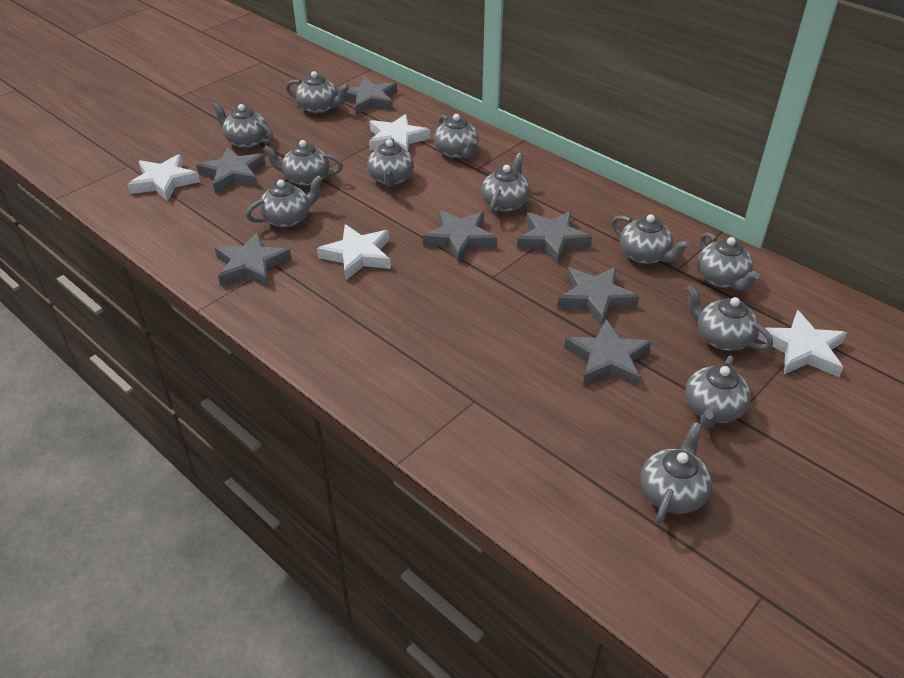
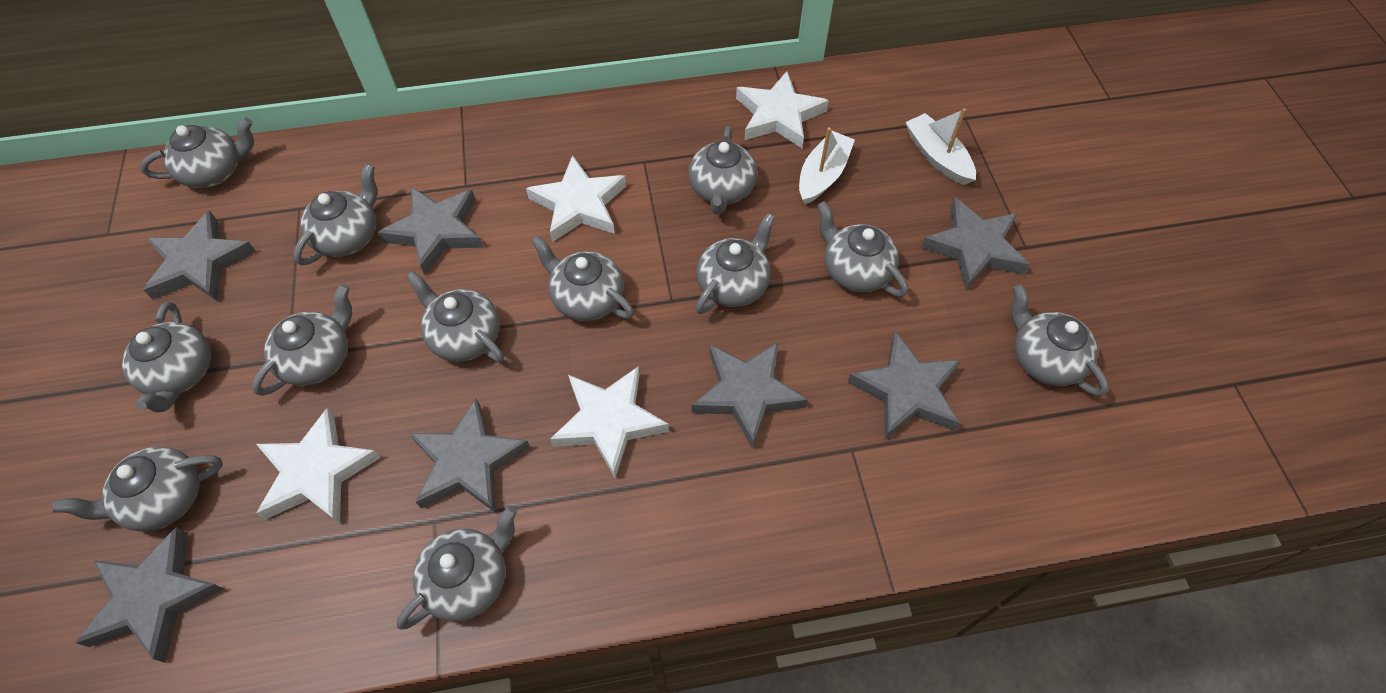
white boat: 0 -> 2

